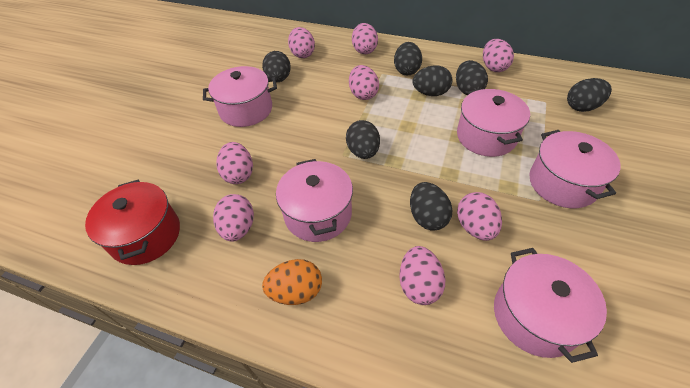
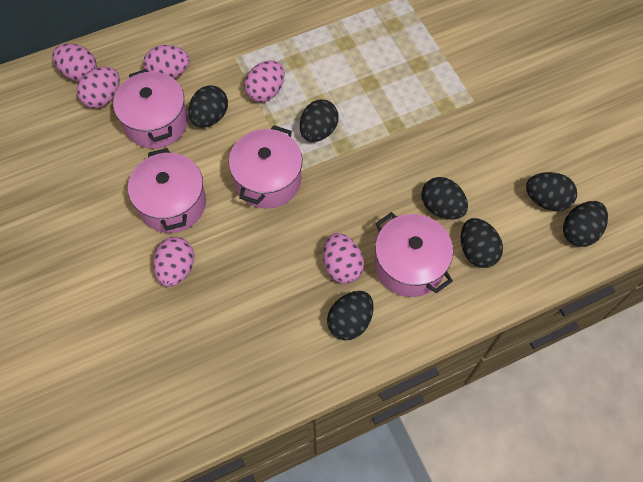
orange egg: 1 -> 0
pink egg: 8 -> 6
pink pot: 5 -> 4
red pot: 1 -> 0

